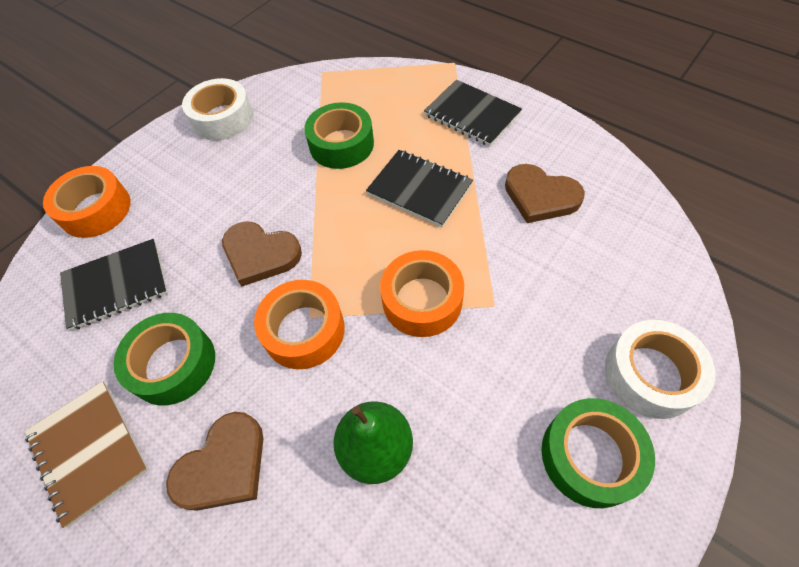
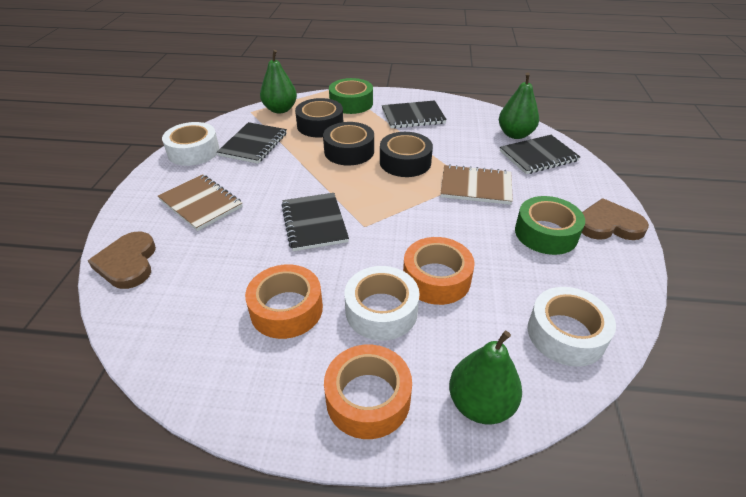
black notebook: 3 -> 4
black tape: 0 -> 3
brown heart: 3 -> 2
brown notebook: 1 -> 2
green pear: 1 -> 3
green tape: 3 -> 2
white tape: 2 -> 3

